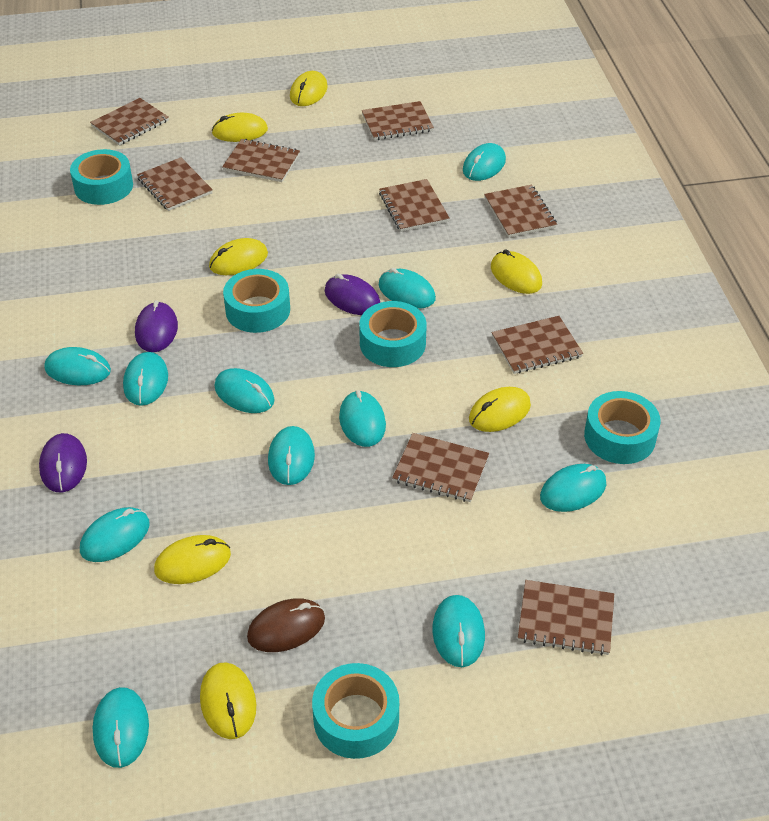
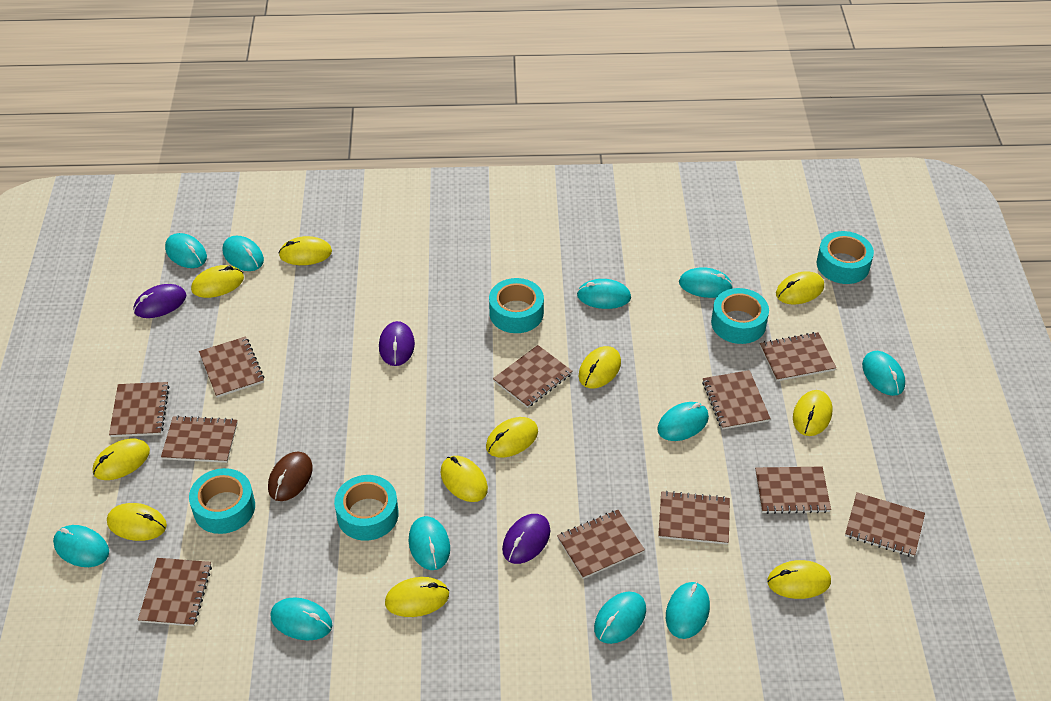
brown notebook: 9 -> 11
yellow mouse: 7 -> 11

